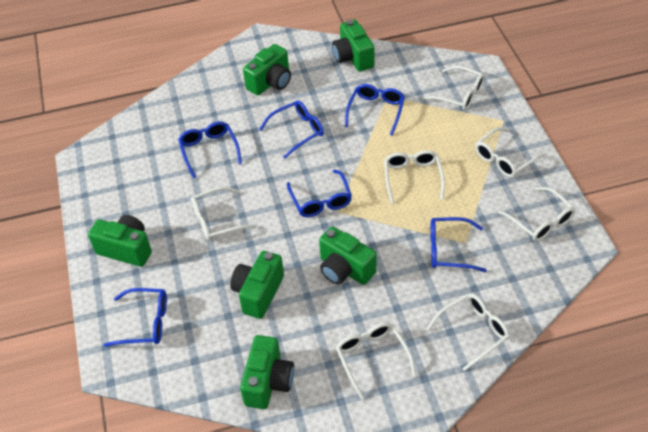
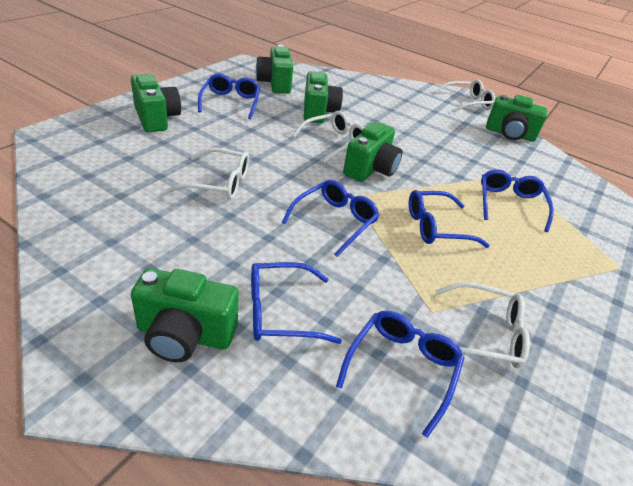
white glasses: 7 -> 4

